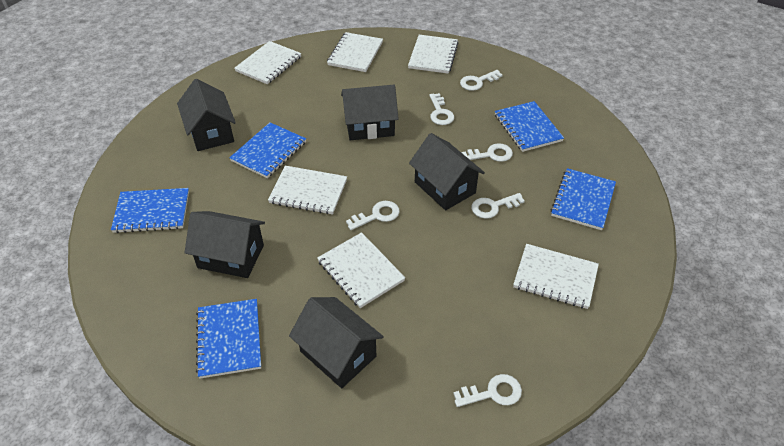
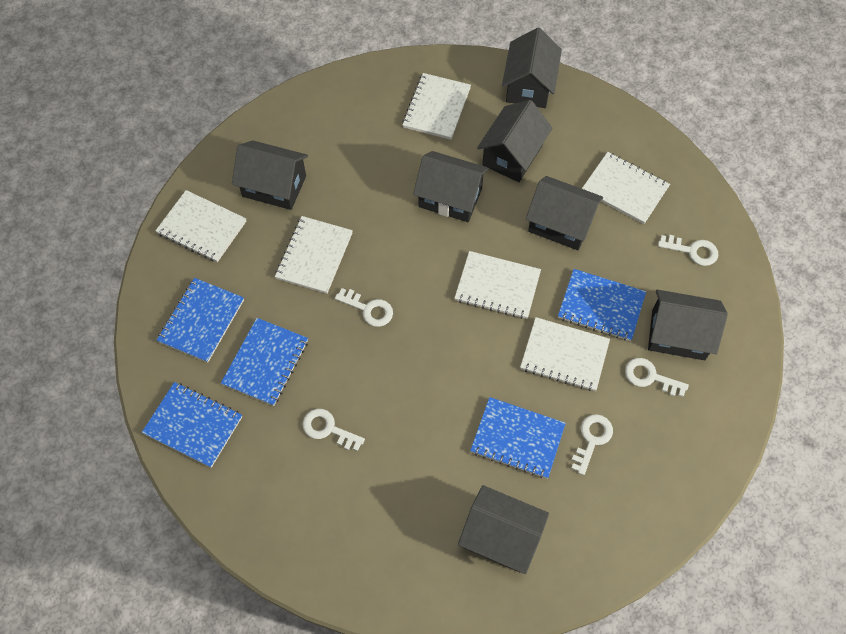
black house: 5 -> 7
white key: 6 -> 5

